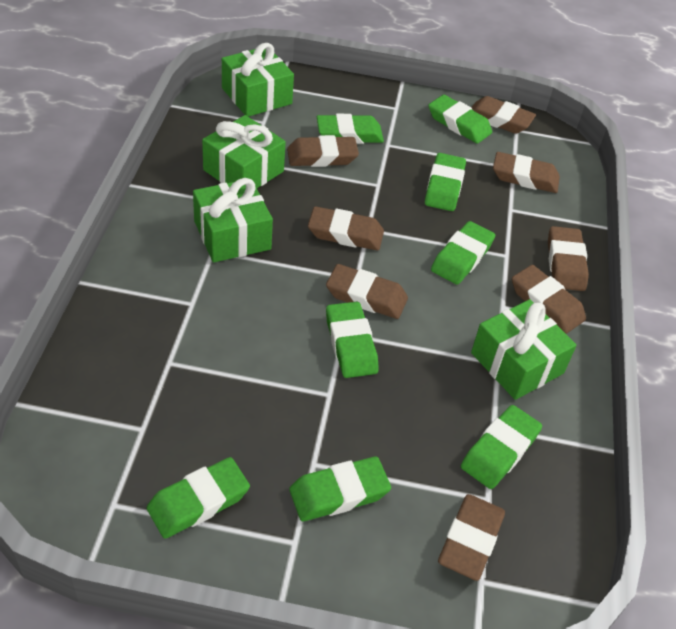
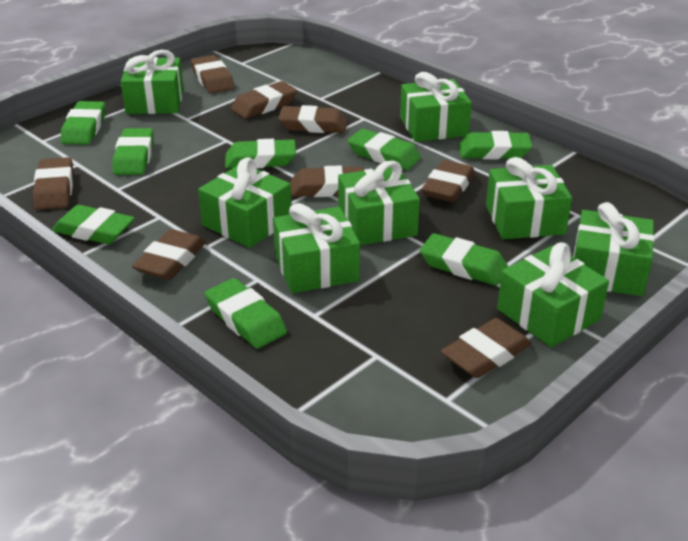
green gift: 4 -> 8

